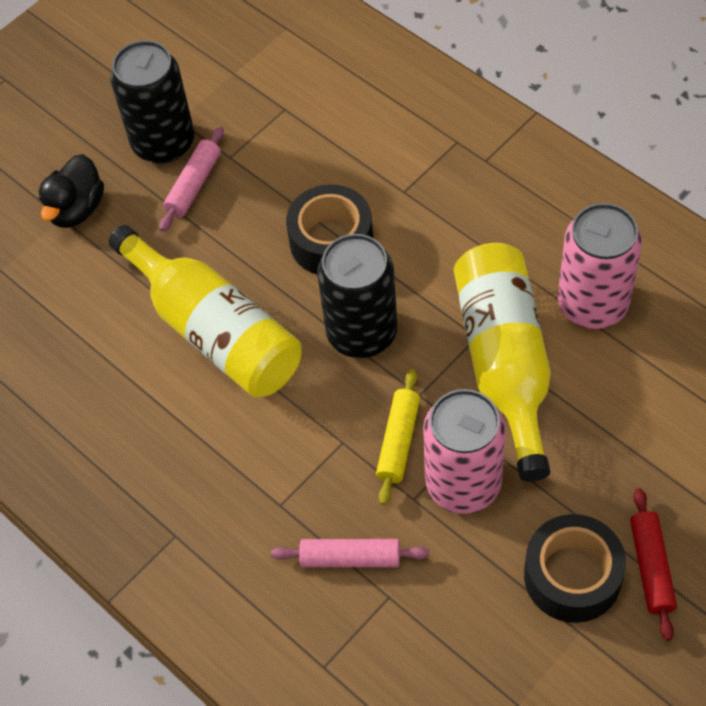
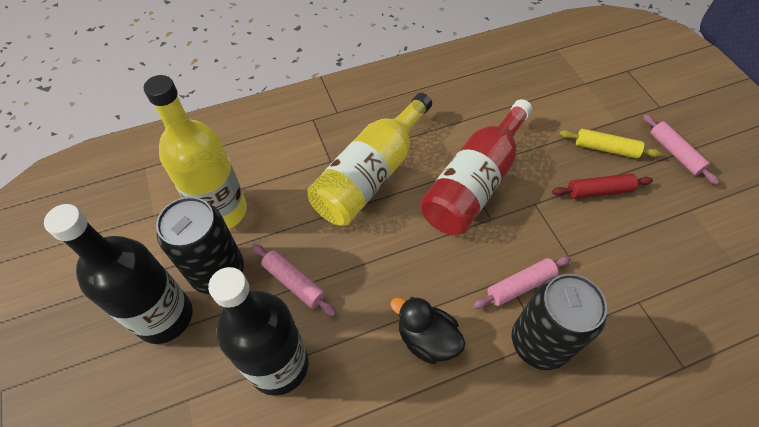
black bottle: 0 -> 2
black tape: 2 -> 0
pink can: 2 -> 0
pink rolling pin: 2 -> 3
red bottle: 0 -> 1

